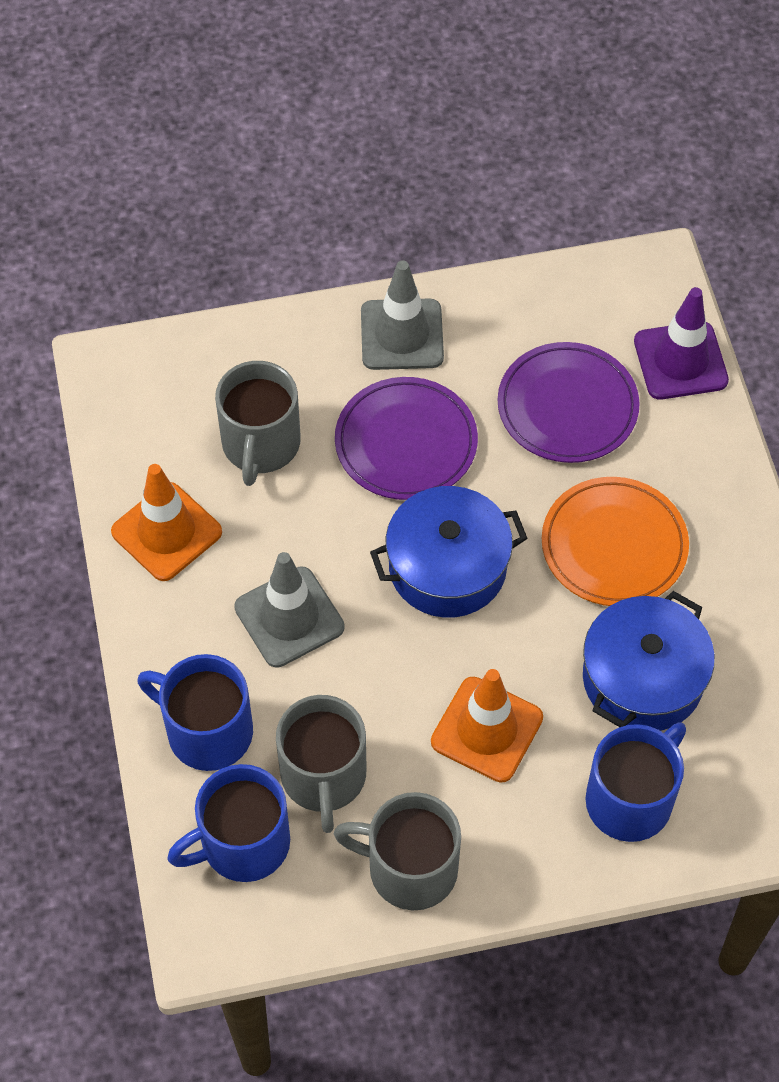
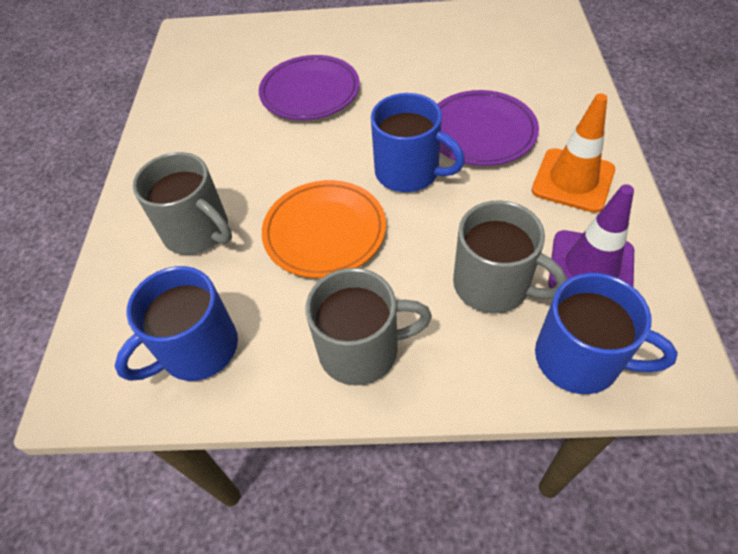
blue pot: 2 -> 0
grey traffic cone: 2 -> 0
orange traffic cone: 2 -> 1

